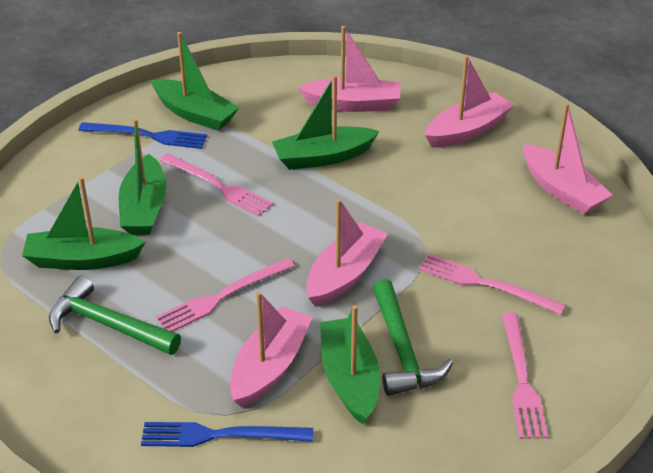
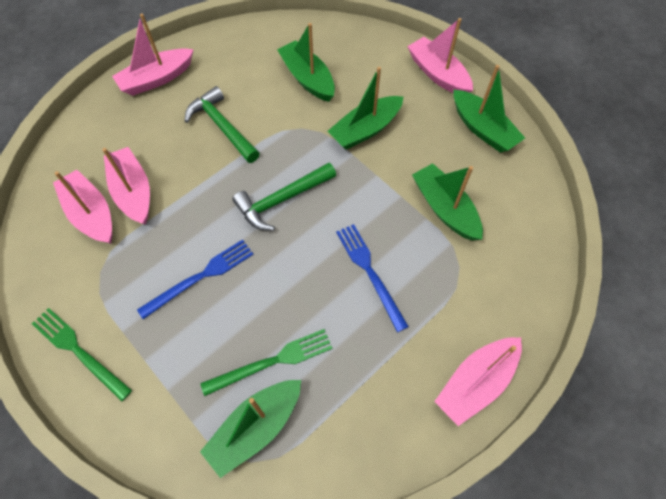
green fork: 0 -> 2
pink fork: 4 -> 0

